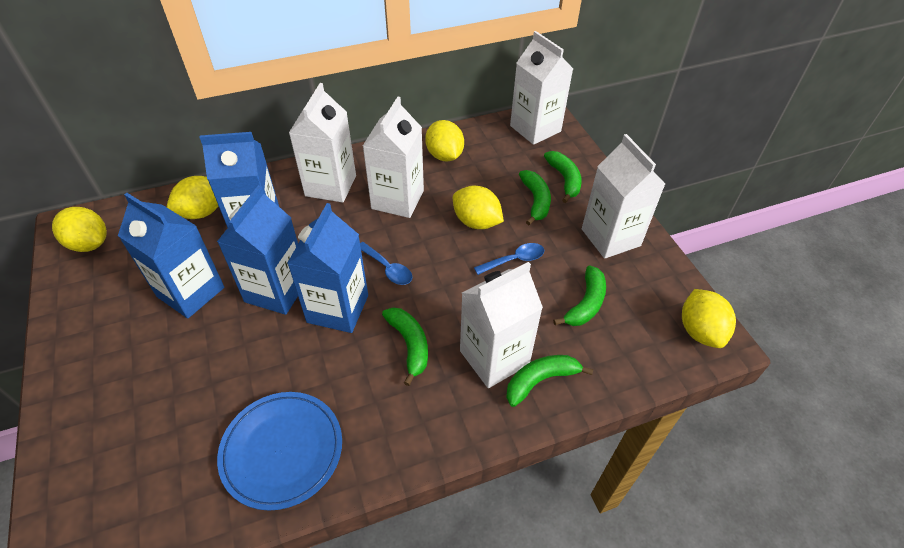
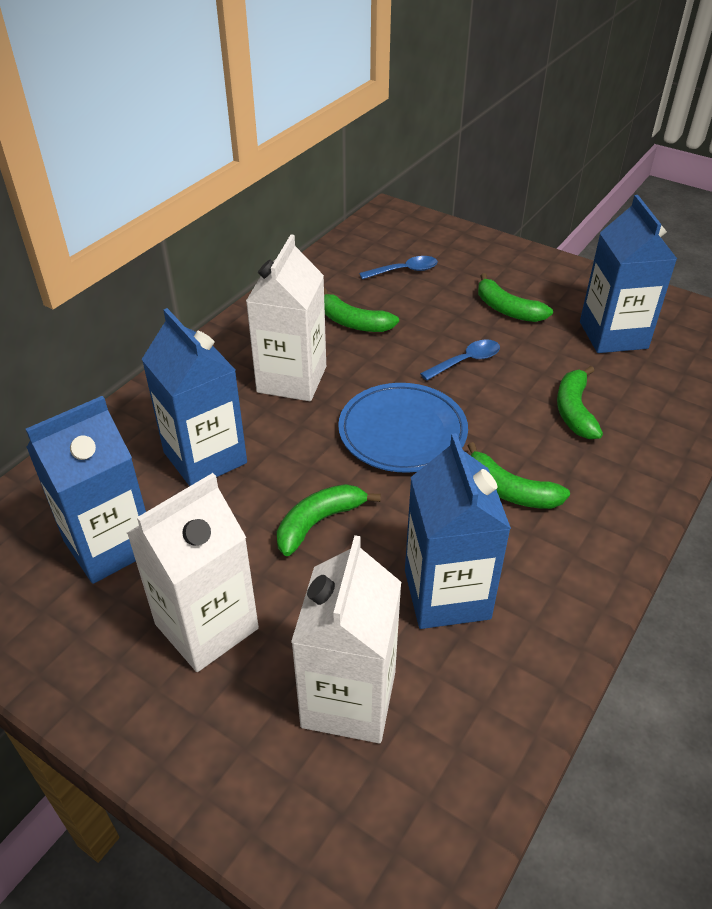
white carton: 5 -> 3
yellow lemon: 5 -> 0

